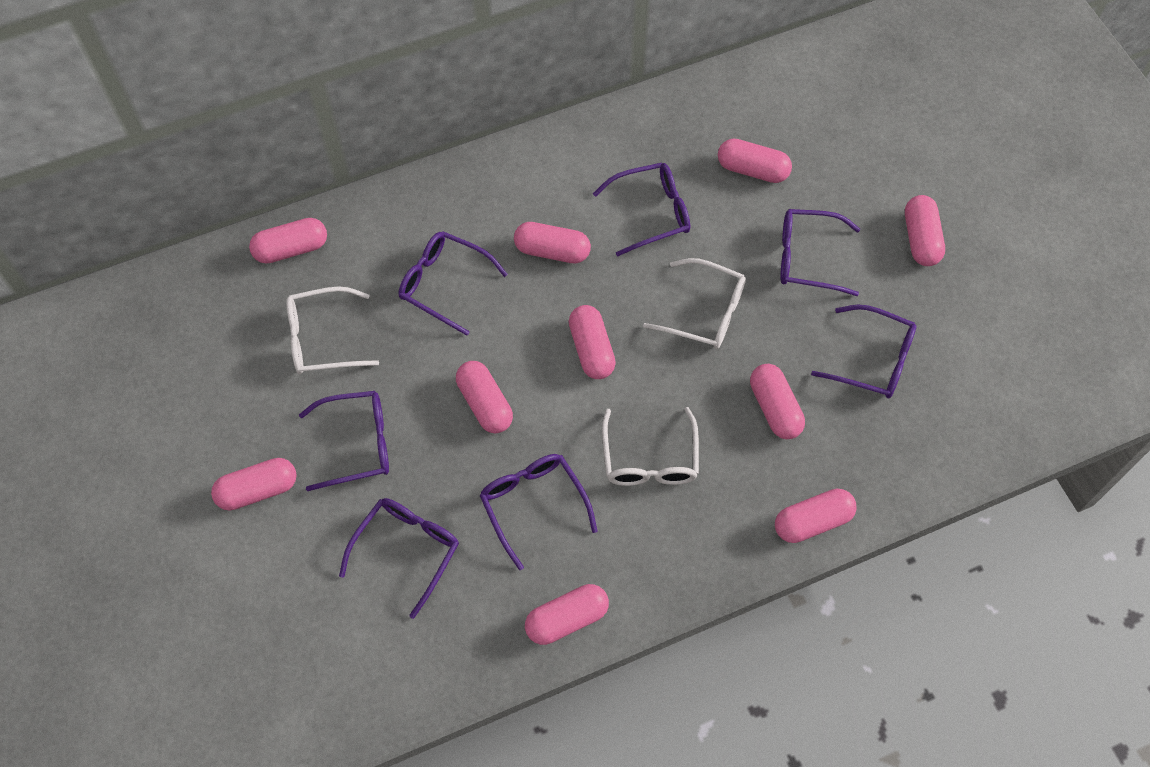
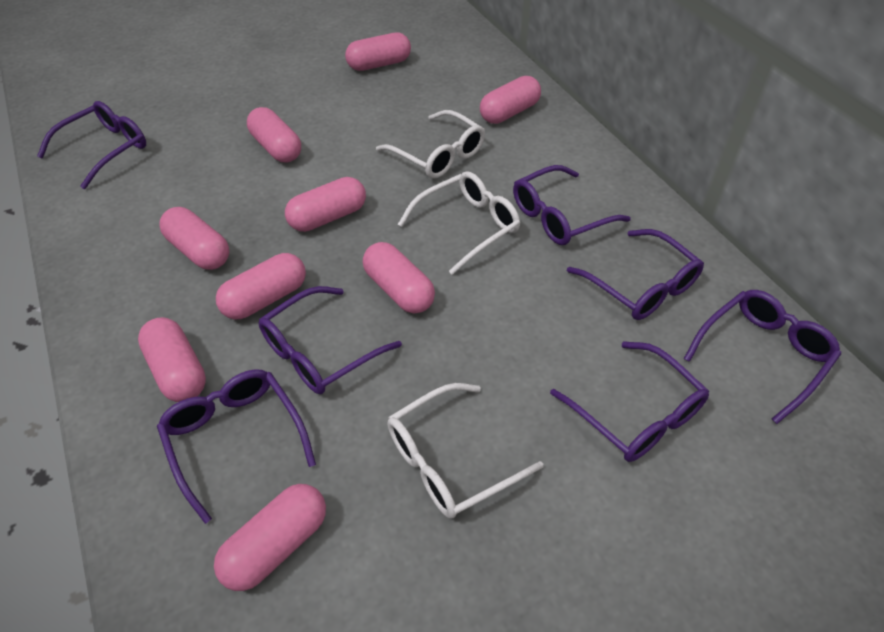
pink capsule: 10 -> 9

